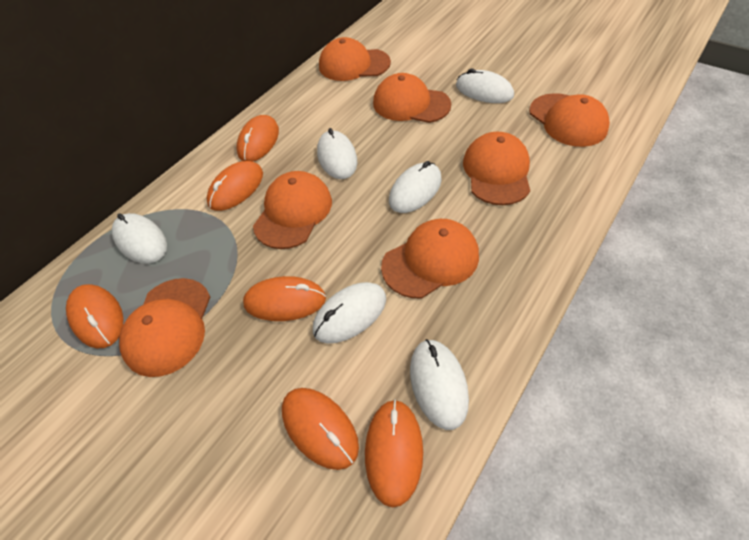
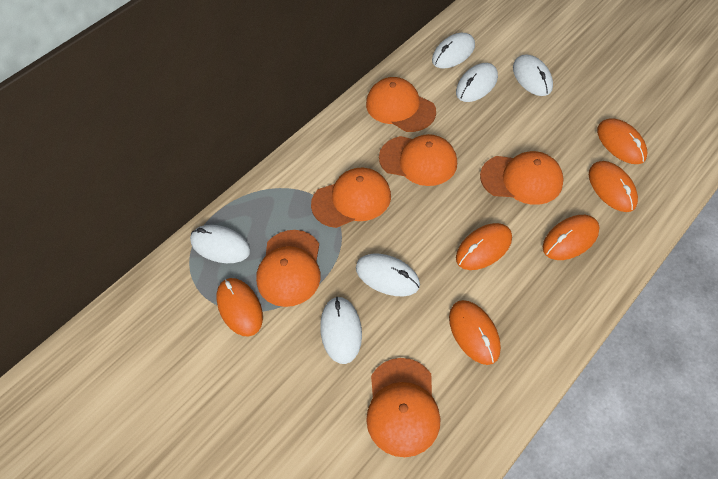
orange cap: 7 -> 6

